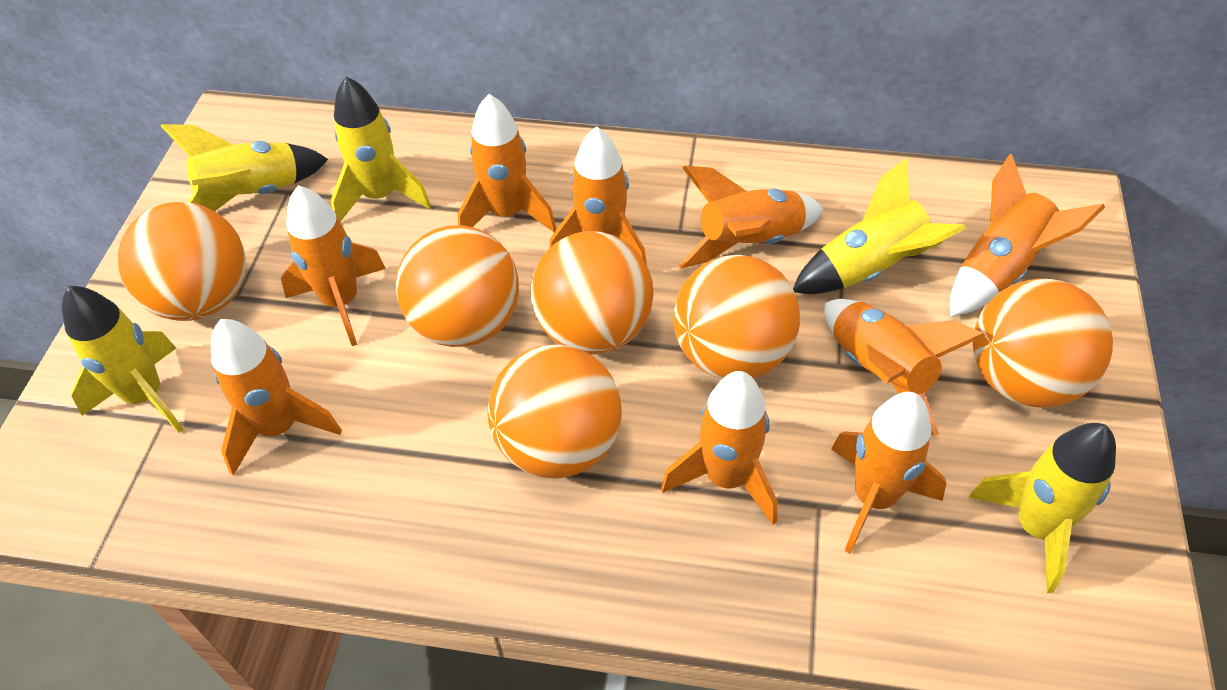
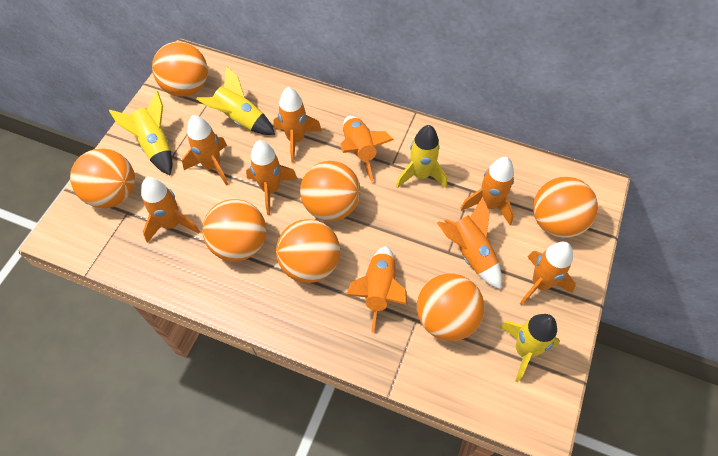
orange ball: 6 -> 7
yellow rocket: 5 -> 4

